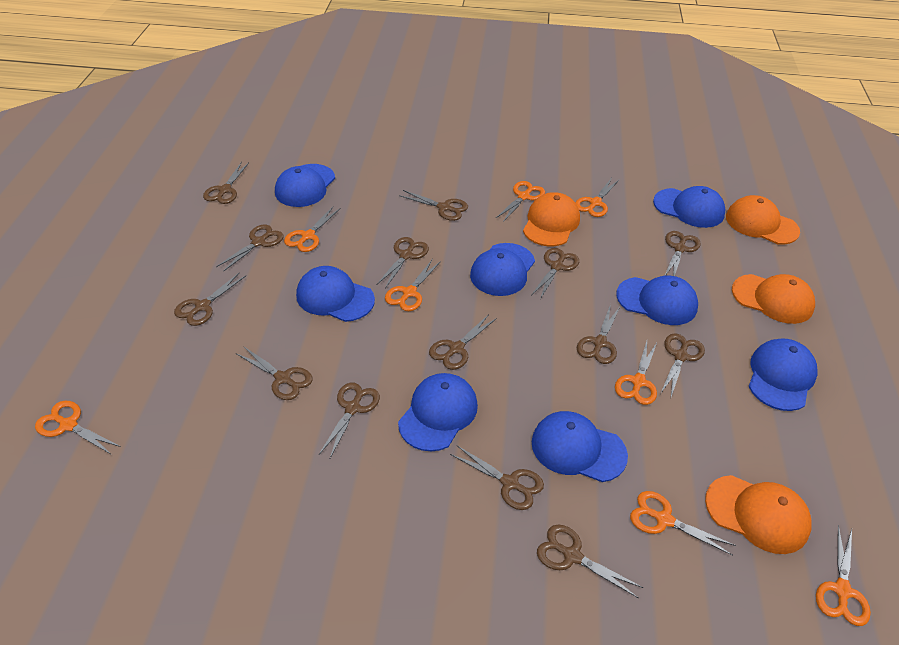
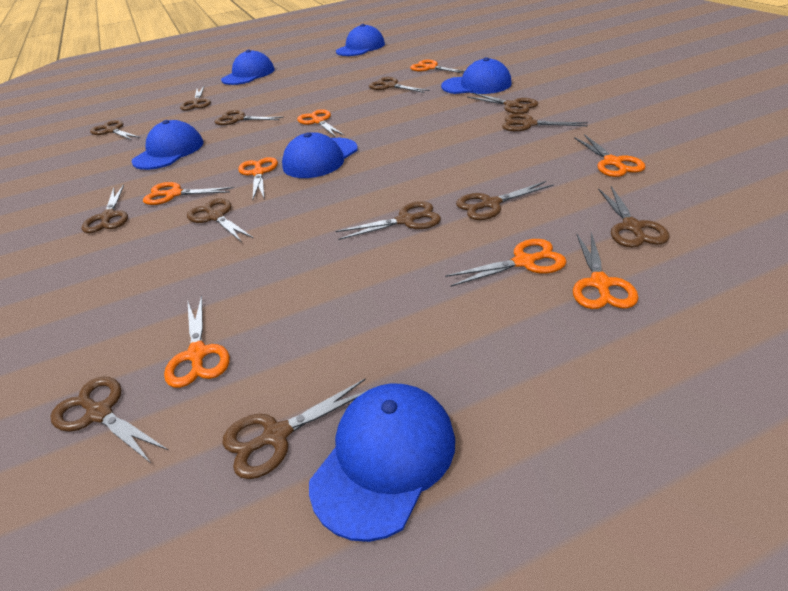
blue cap: 8 -> 6
brown scissors: 14 -> 13
orange cap: 4 -> 0

